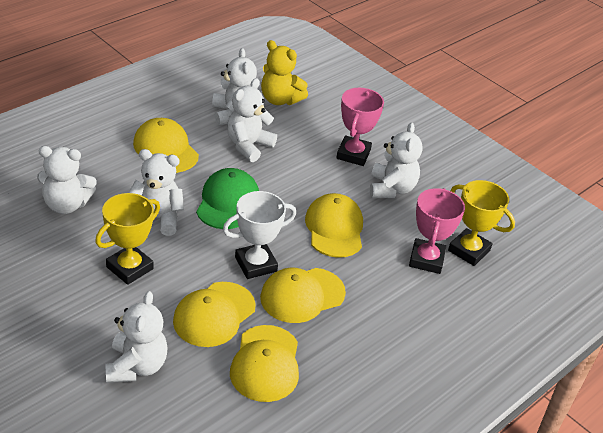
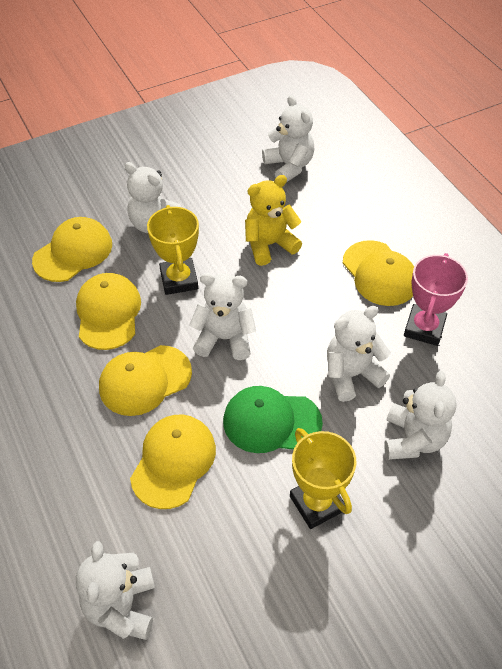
pink trophy: 2 -> 1
white trophy: 1 -> 0

